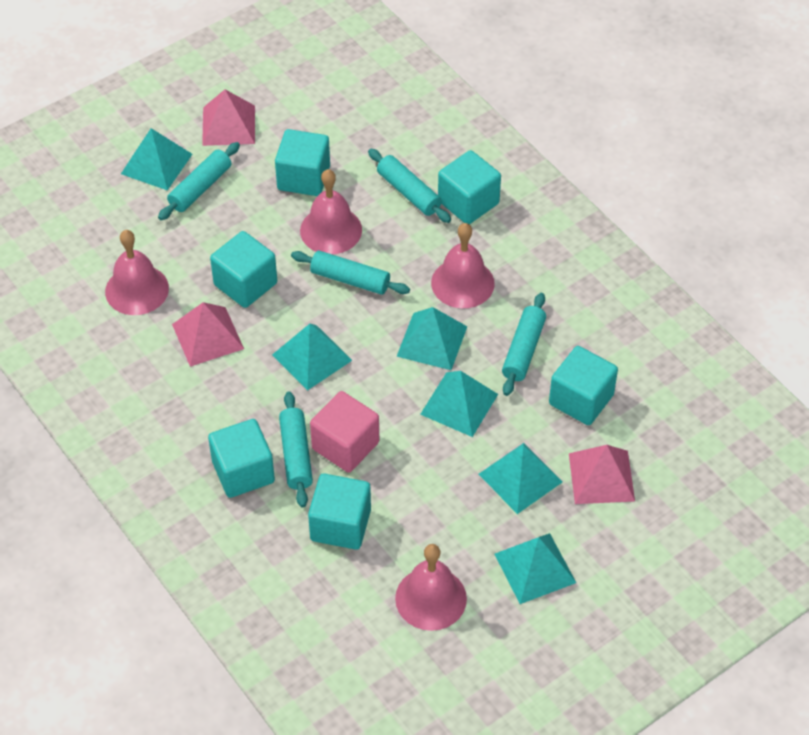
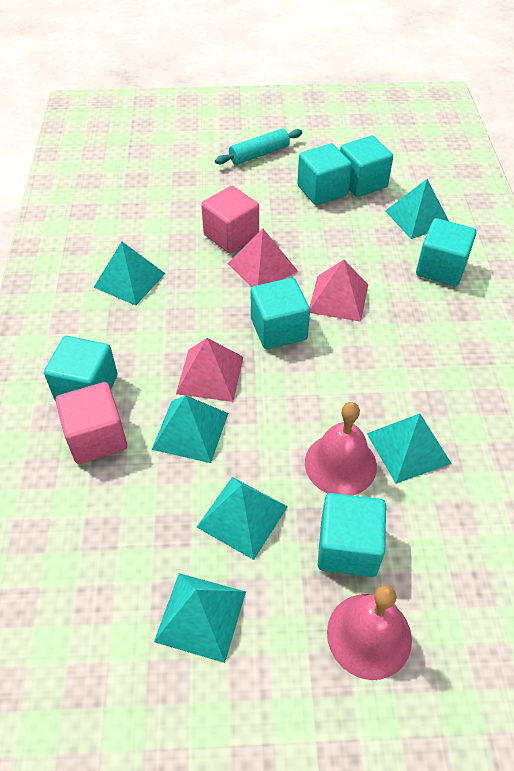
pink bell: 4 -> 2
pink cube: 1 -> 2
turquoise rolling pin: 5 -> 1

